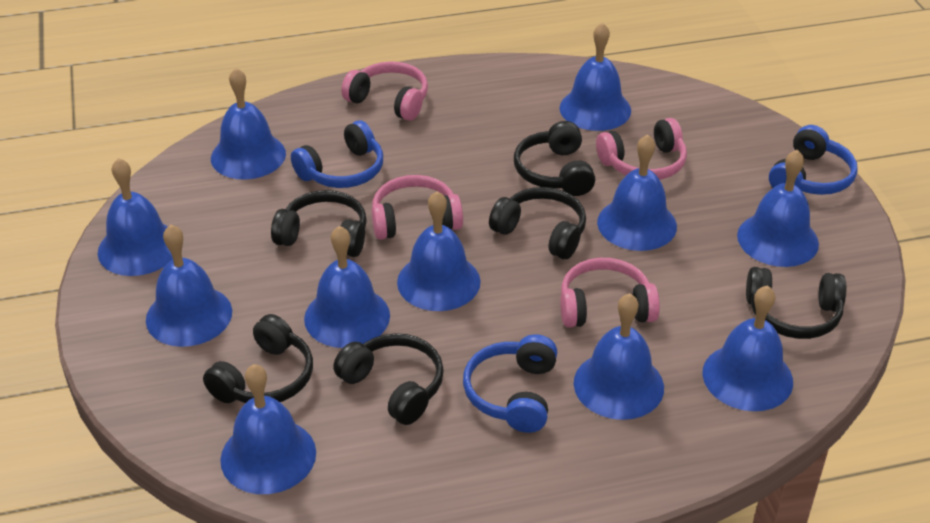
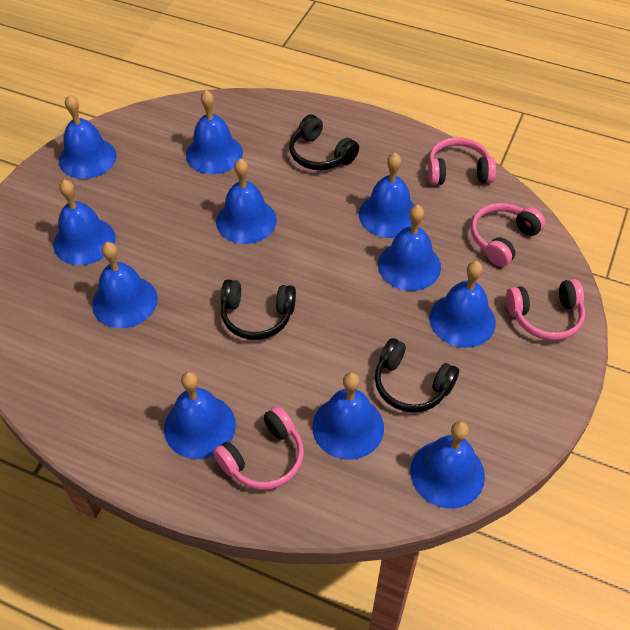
black headphones: 6 -> 3
blue headphones: 3 -> 0

